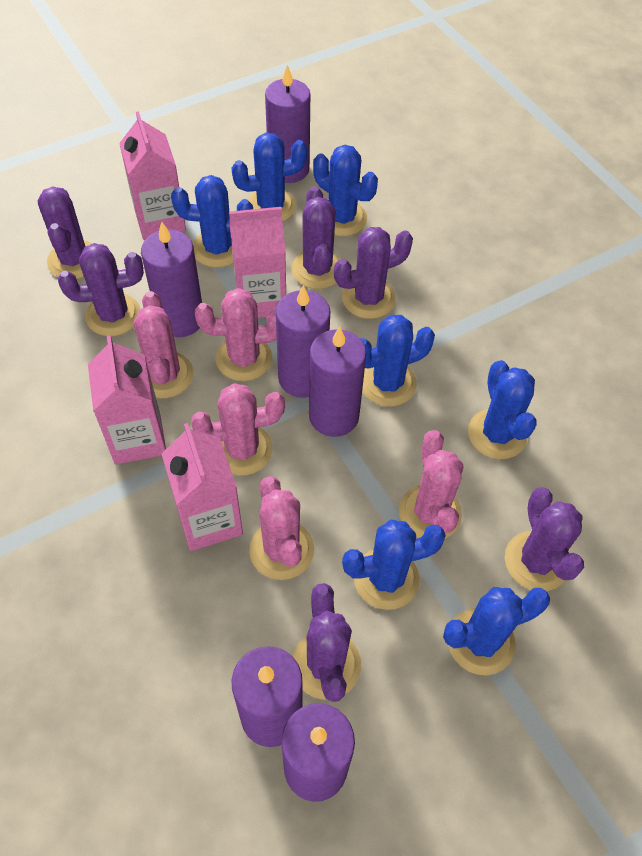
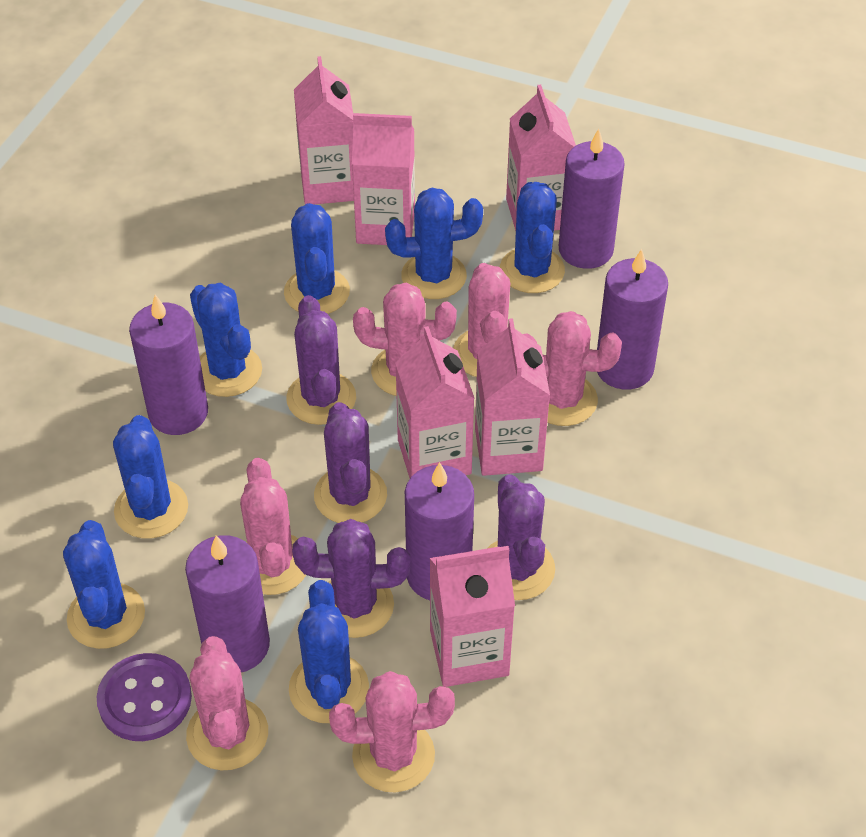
pink cactus: 5 -> 6
pink carton: 4 -> 6
purple button: 0 -> 1
purple cactus: 6 -> 4
purple candle: 6 -> 5

